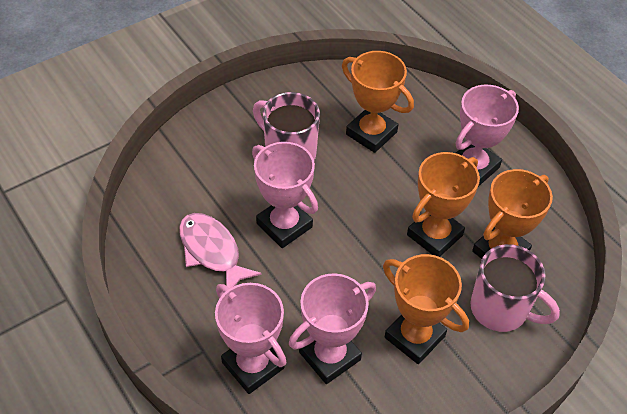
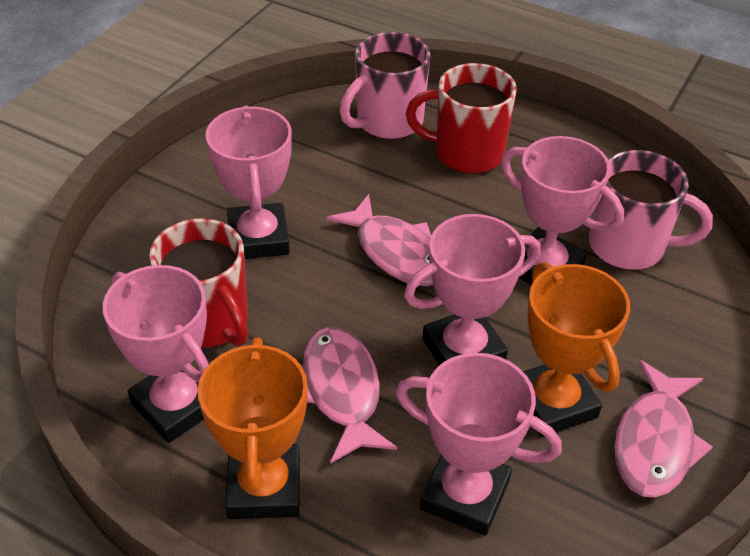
orange trophy: 4 -> 2
pink fish: 1 -> 3
pink trophy: 4 -> 5
red mug: 0 -> 2

